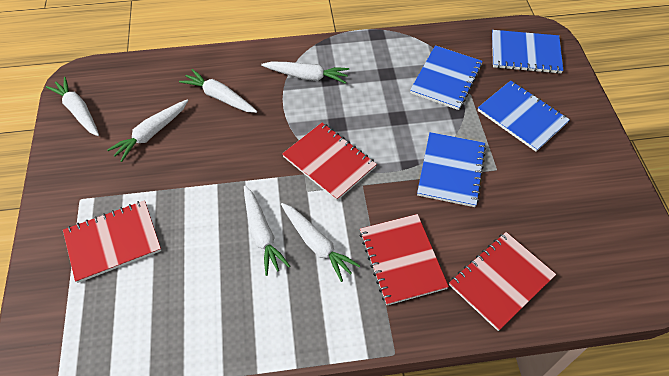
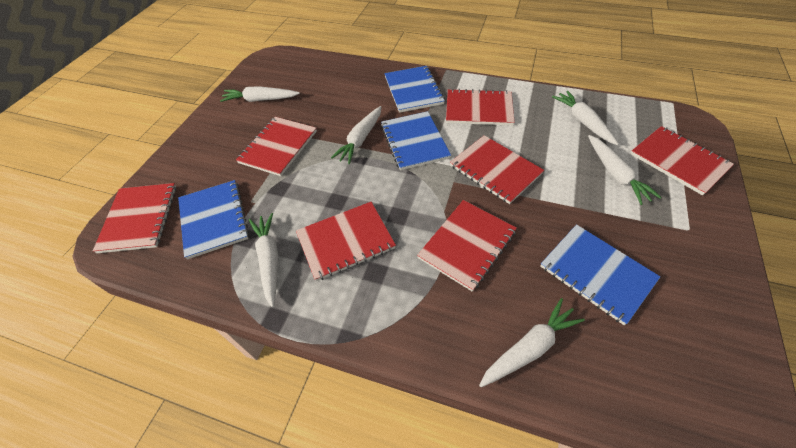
red notebook: 4 -> 7

